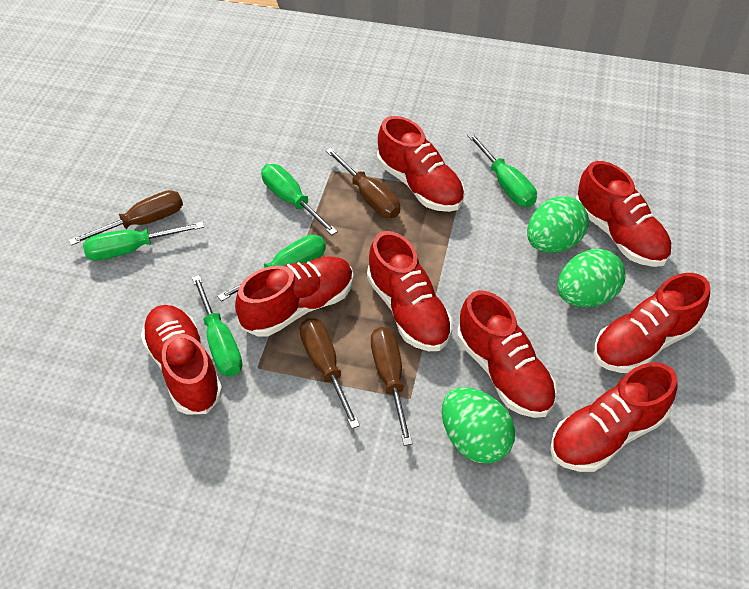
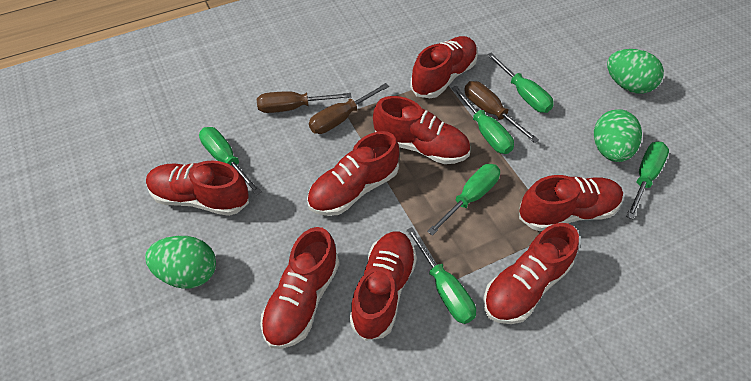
brown screwdriver: 4 -> 3
green screwdriver: 5 -> 6

